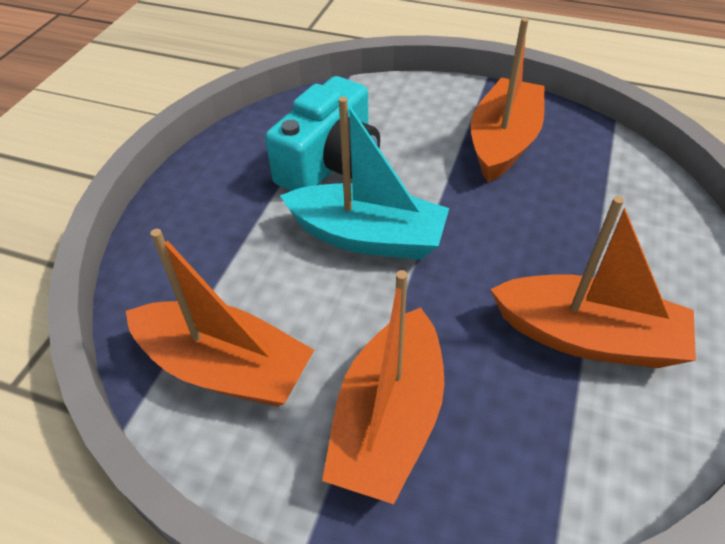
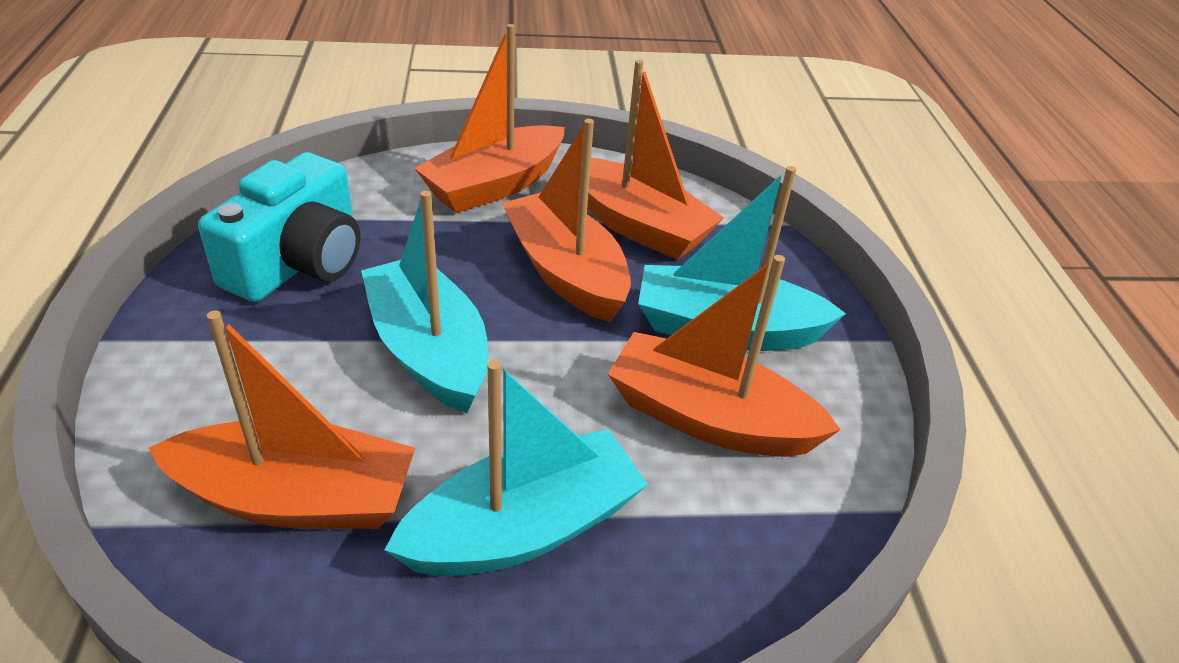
orange boat: 4 -> 5
turquoise boat: 1 -> 3

